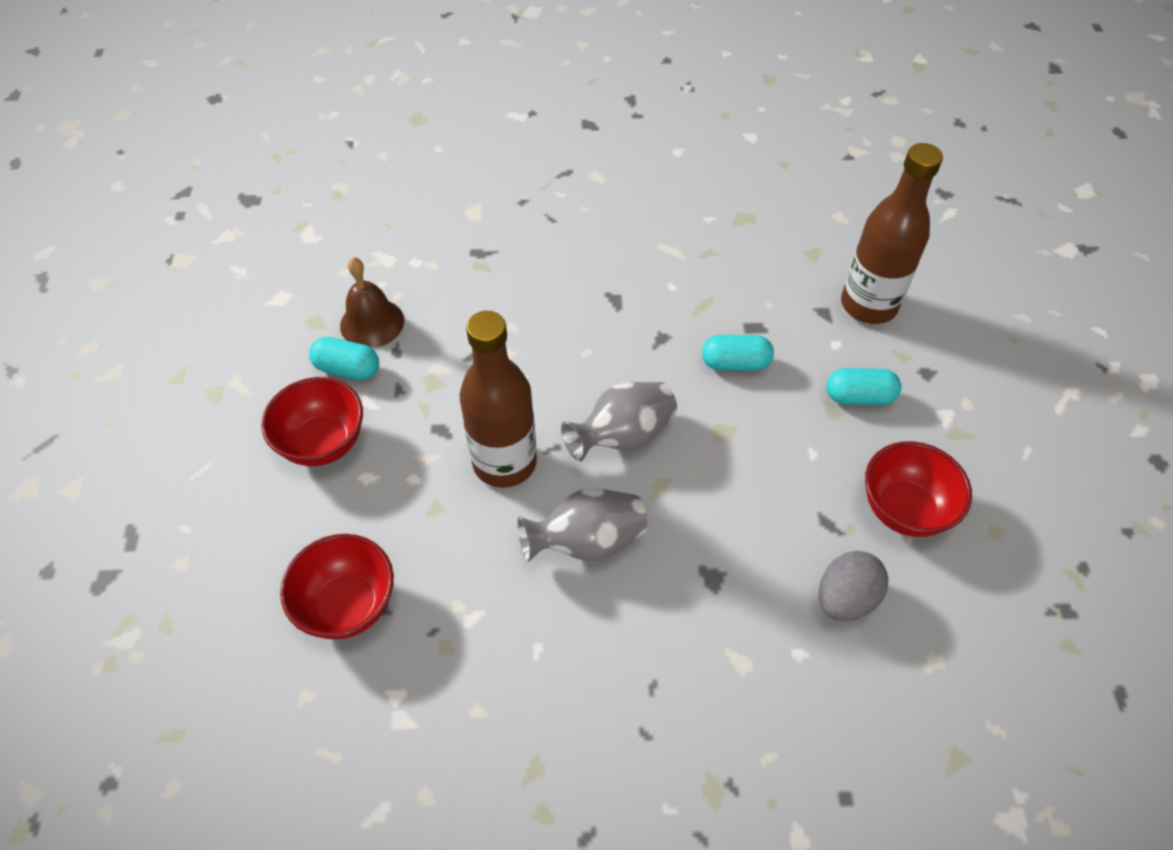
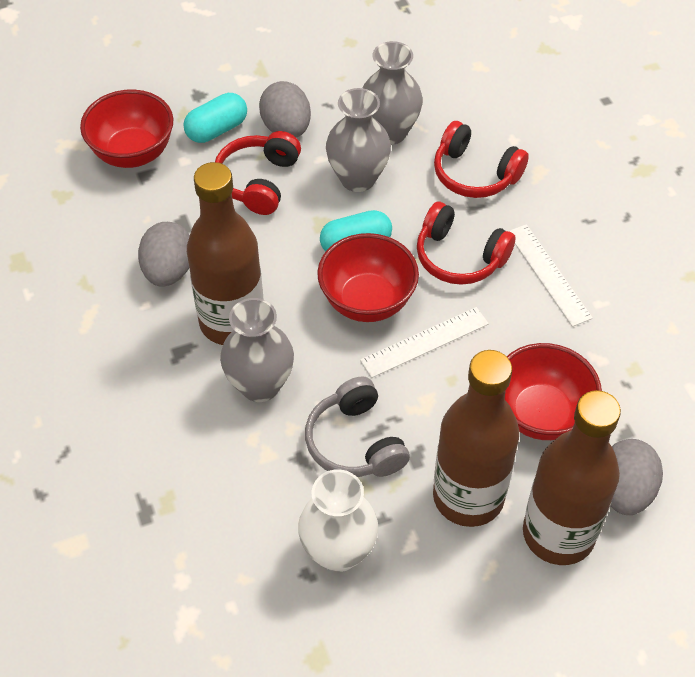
brown bell: 1 -> 0
brown bottle: 2 -> 3
grey egg: 1 -> 3
grey headphones: 0 -> 1
grey vase: 2 -> 3
red headphones: 0 -> 3
turquoise capsule: 3 -> 2
white ruler: 0 -> 2
white vase: 0 -> 1

